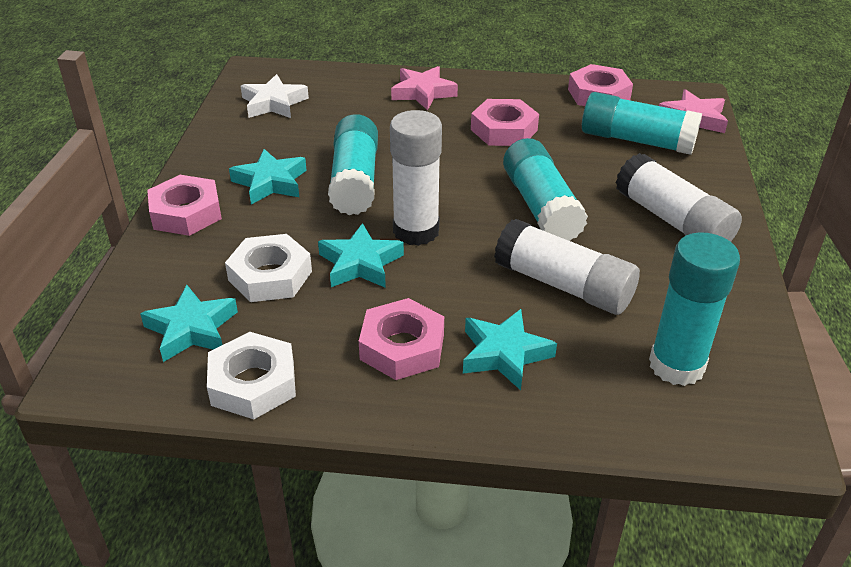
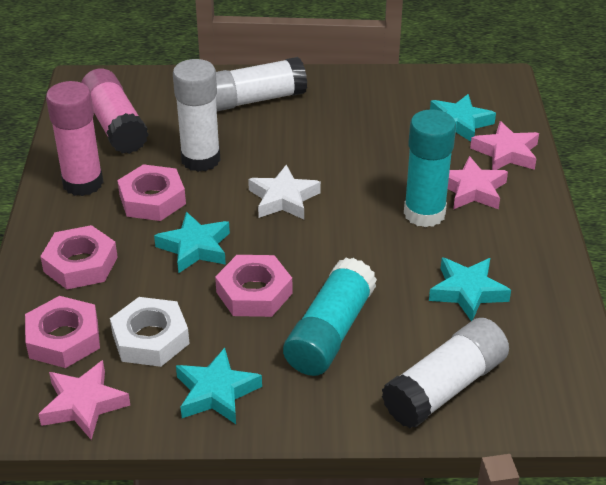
pink glue stick: 0 -> 2
pink star: 2 -> 3
turquoise glue stick: 4 -> 2
white nut: 2 -> 1

